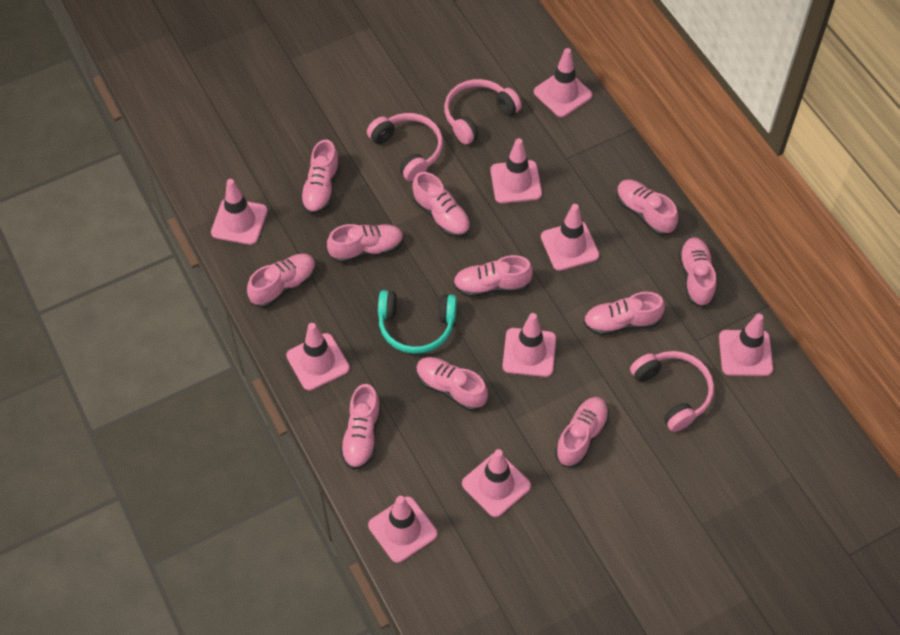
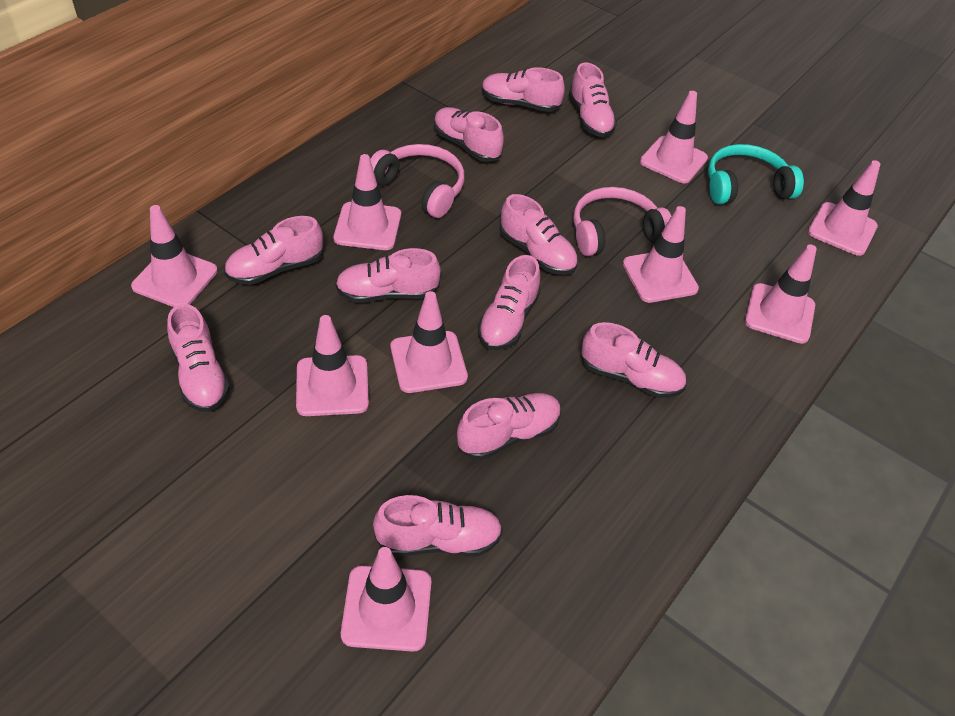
pink headphones: 3 -> 2

